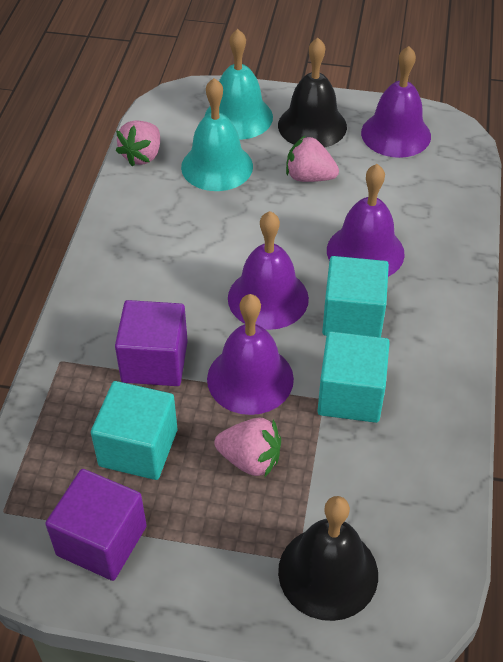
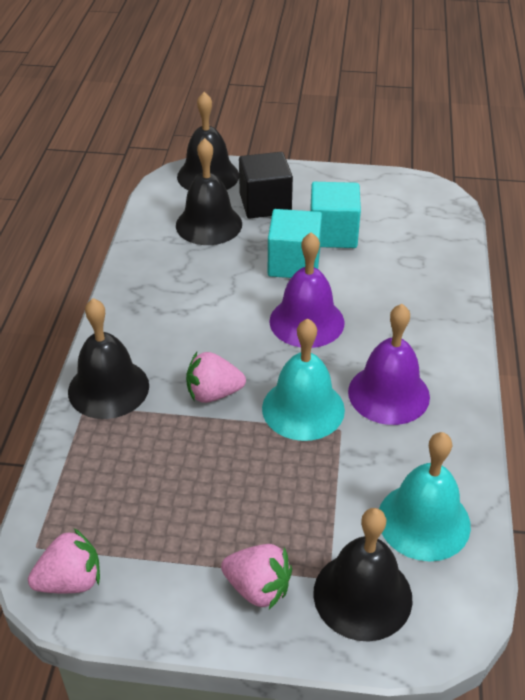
black bell: 2 -> 4
black cube: 0 -> 1
purple bell: 4 -> 2
purple cube: 2 -> 0
turquoise cube: 3 -> 2

